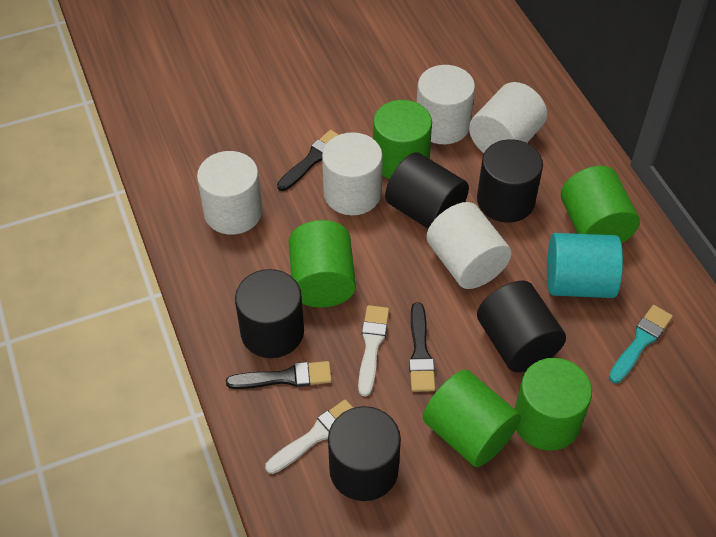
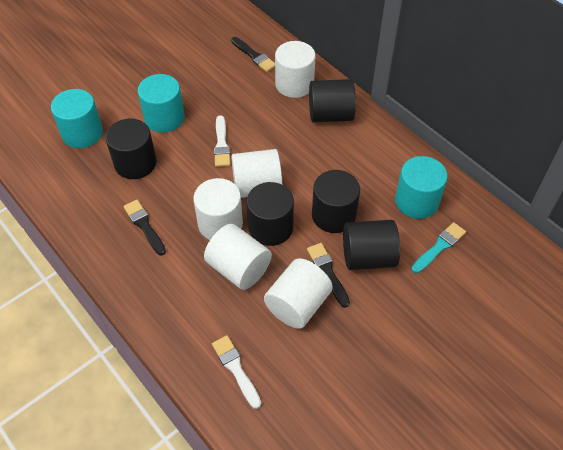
green cylinder: 5 -> 0
turquoise cylinder: 1 -> 3

